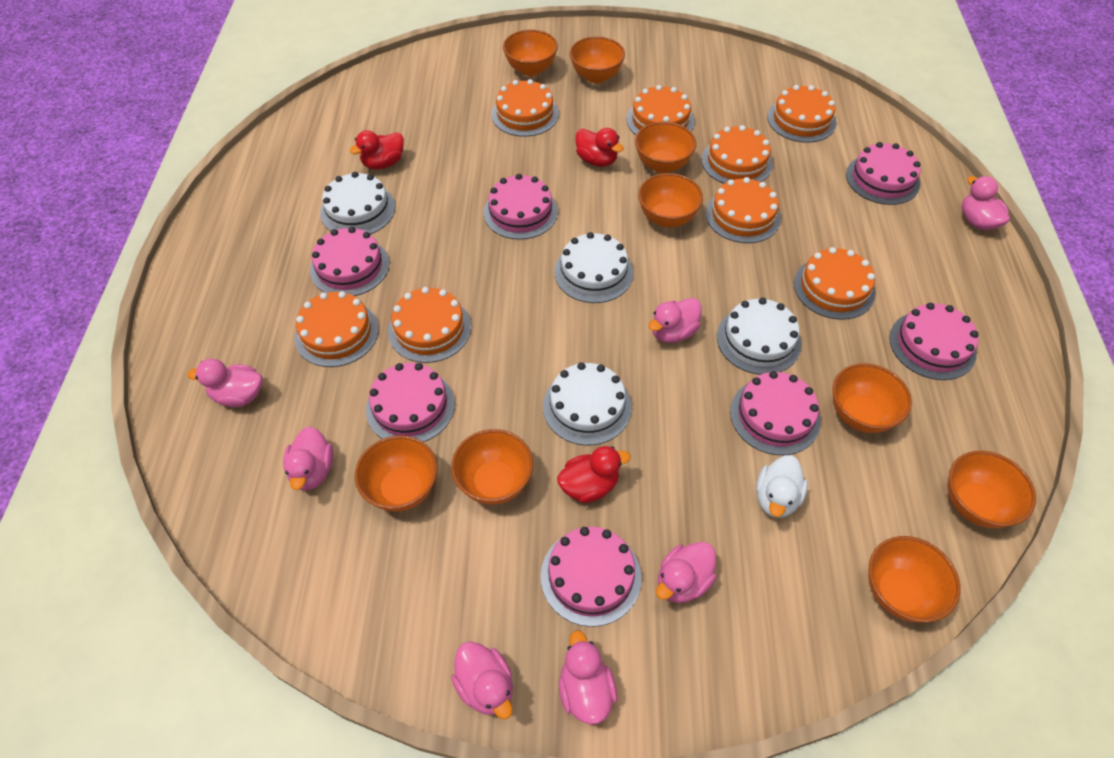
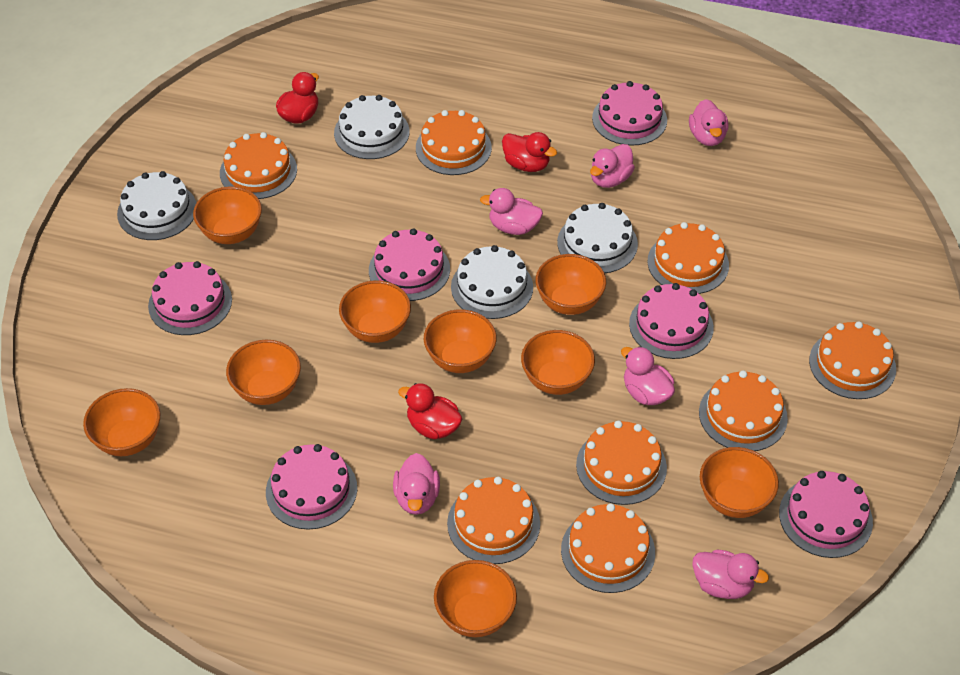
pink cake: 7 -> 6
pink duck: 7 -> 6
white duck: 1 -> 0

